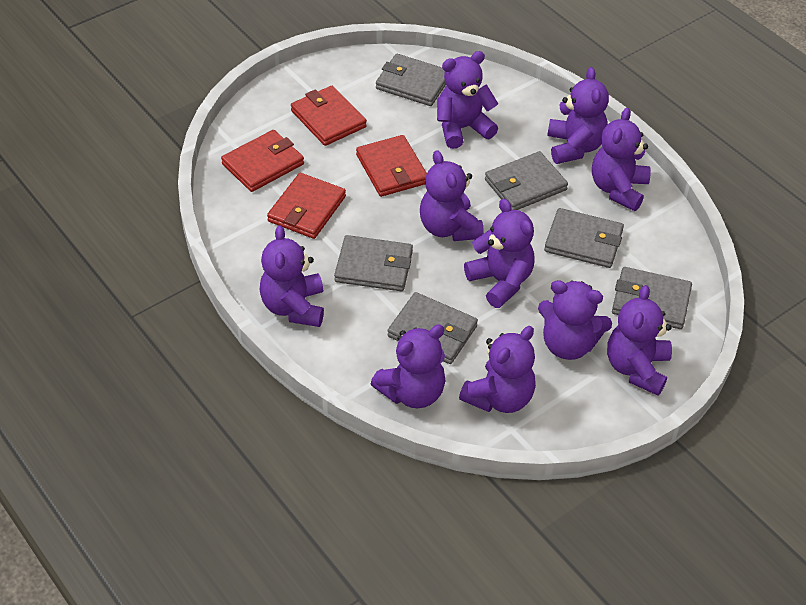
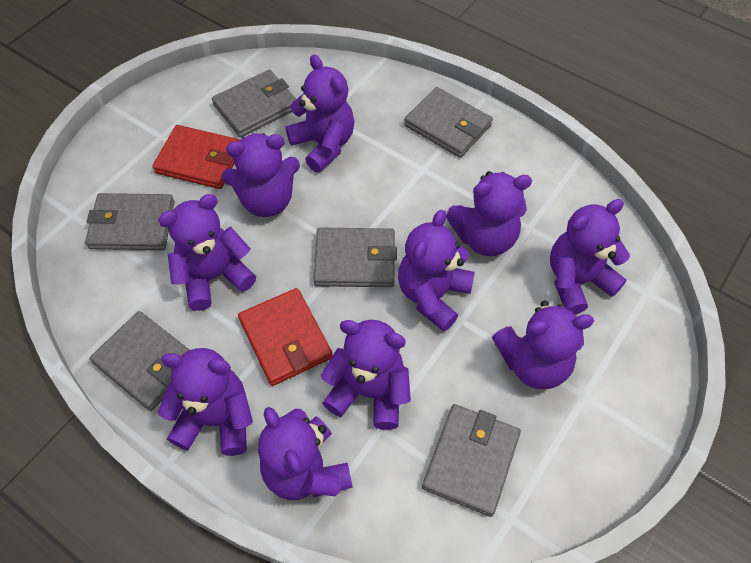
red wallet: 4 -> 2

